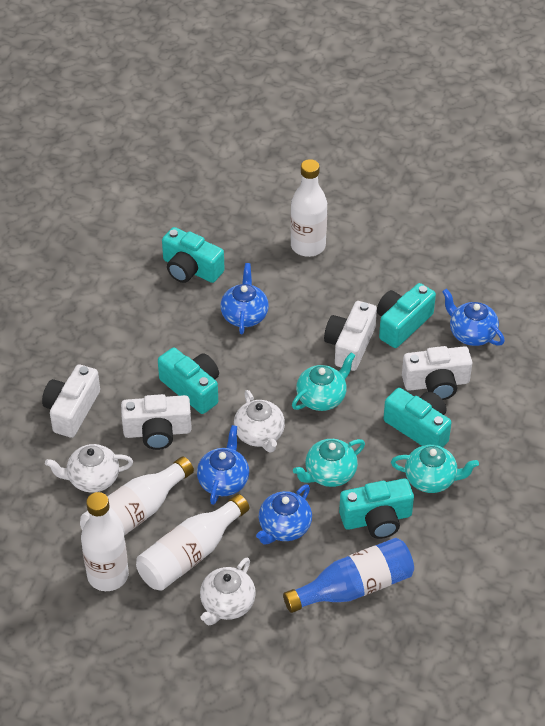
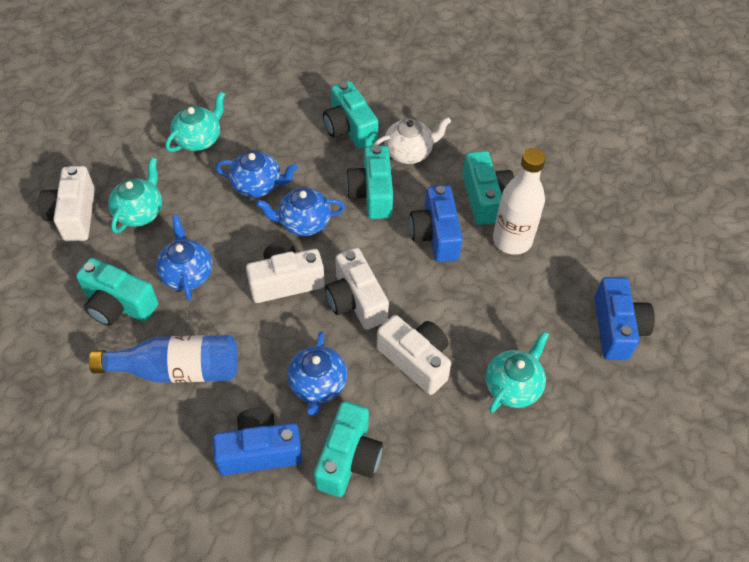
blue camera: 0 -> 3
white bottle: 4 -> 1
white teapot: 3 -> 1

